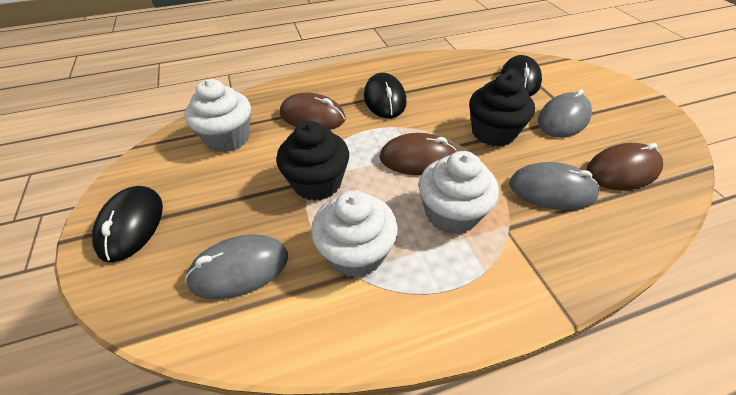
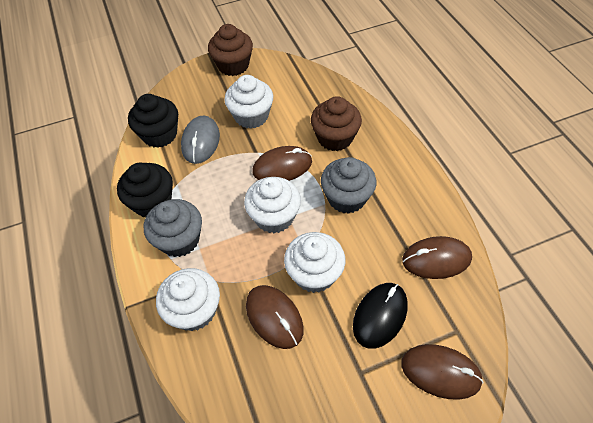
black mouse: 3 -> 1
brown cupcake: 0 -> 2
brown mouse: 3 -> 4
grey cupcake: 0 -> 2
grey mouse: 3 -> 1
white cupcake: 3 -> 4

